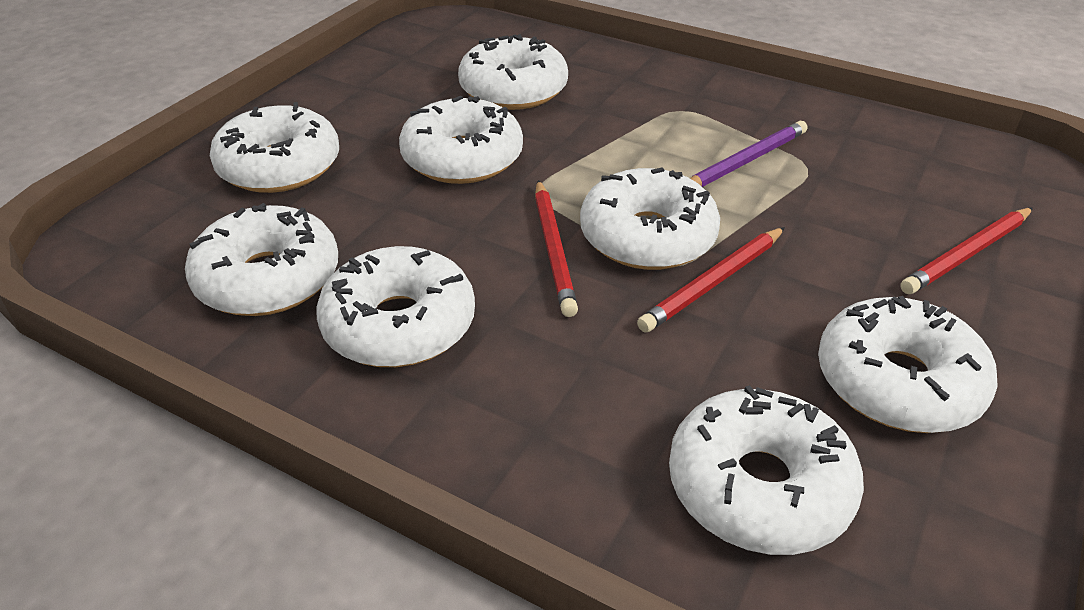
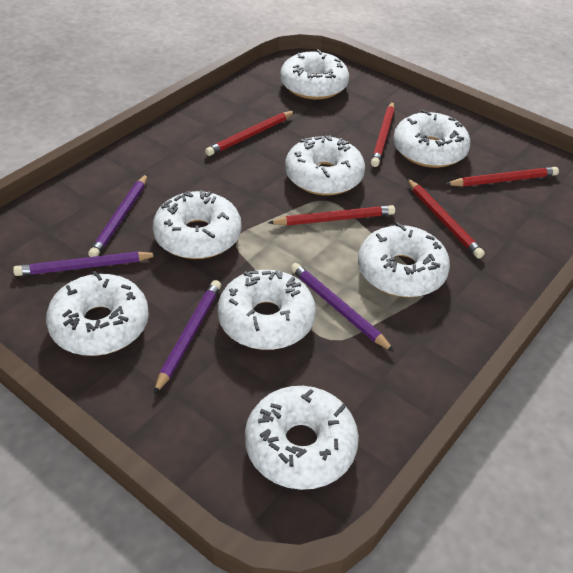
purple pencil: 1 -> 4
red pencil: 3 -> 5

